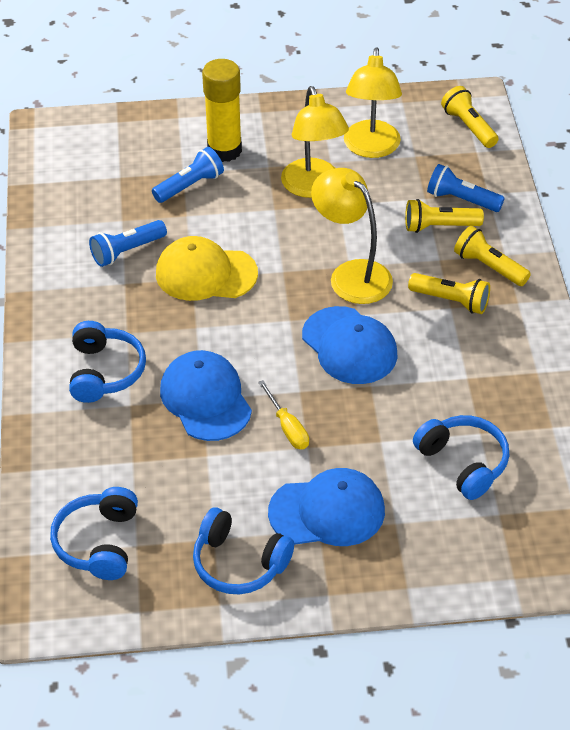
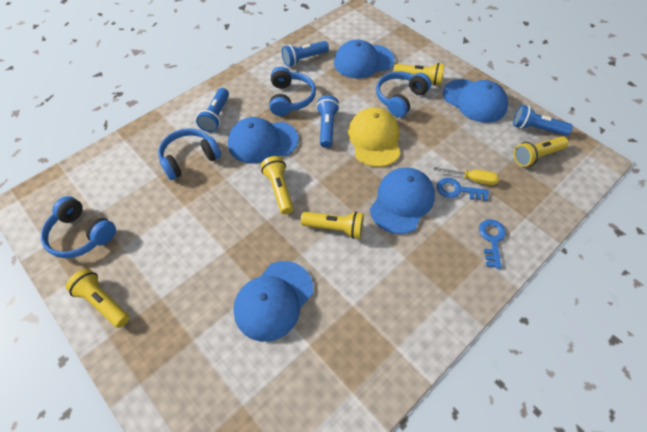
blue cap: 3 -> 5
blue flashlight: 3 -> 4
blue key: 0 -> 2
yellow flashlight: 4 -> 5
yellow glue stick: 1 -> 0
yellow lamp: 3 -> 0

